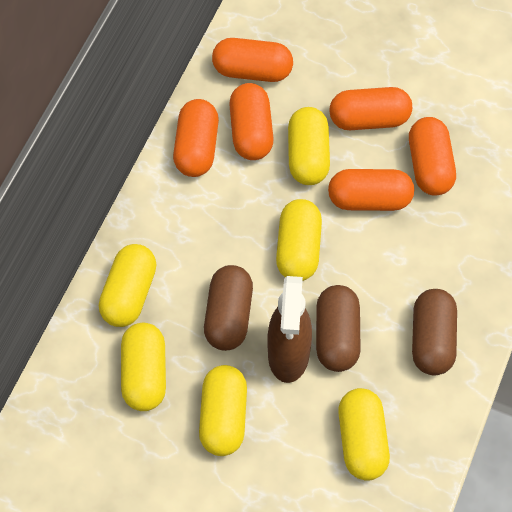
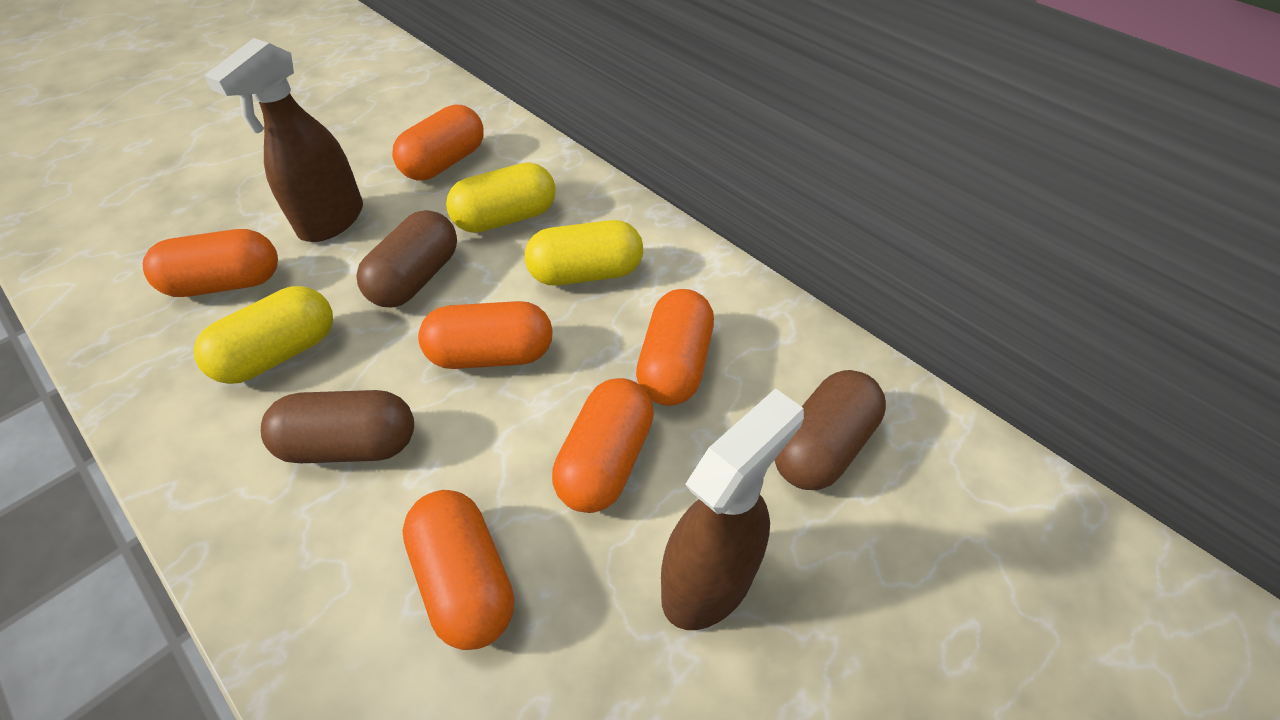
brown spray bottle: 1 -> 2
yellow capsule: 6 -> 3

